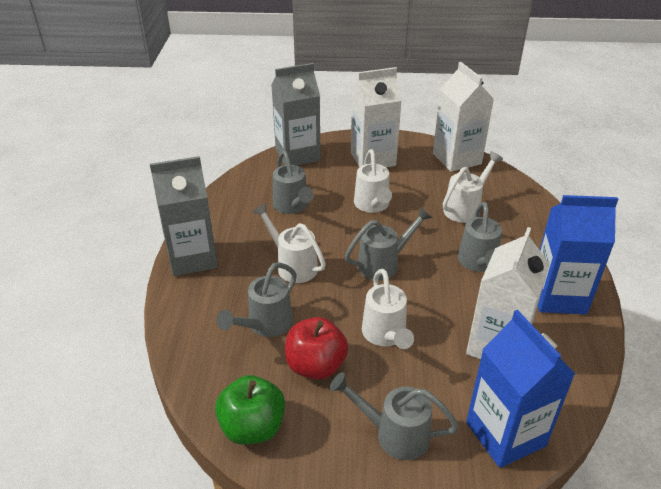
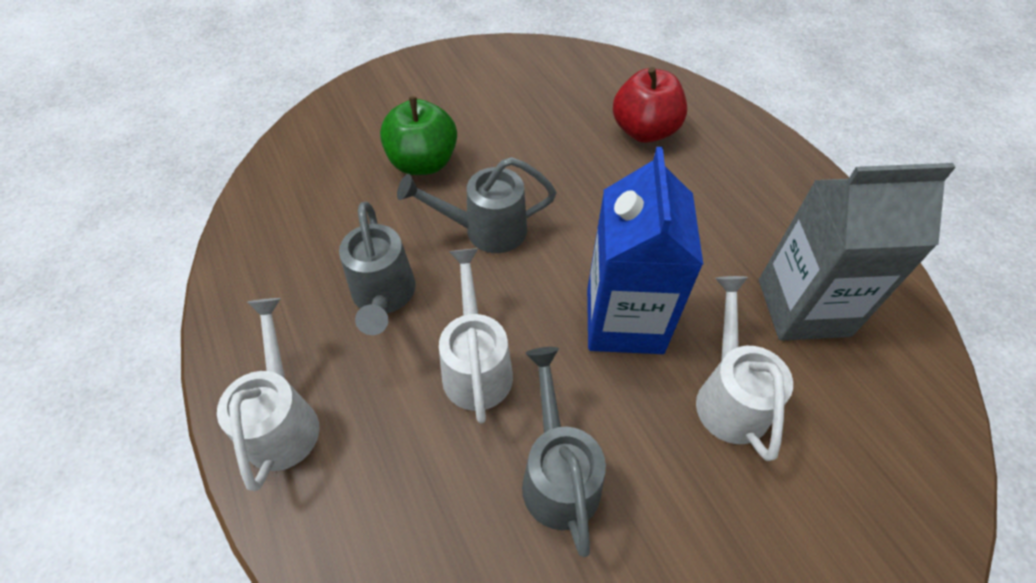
blue carton: 2 -> 1
grey carton: 2 -> 1
grey watering can: 5 -> 3
white carton: 3 -> 0
white watering can: 4 -> 3

